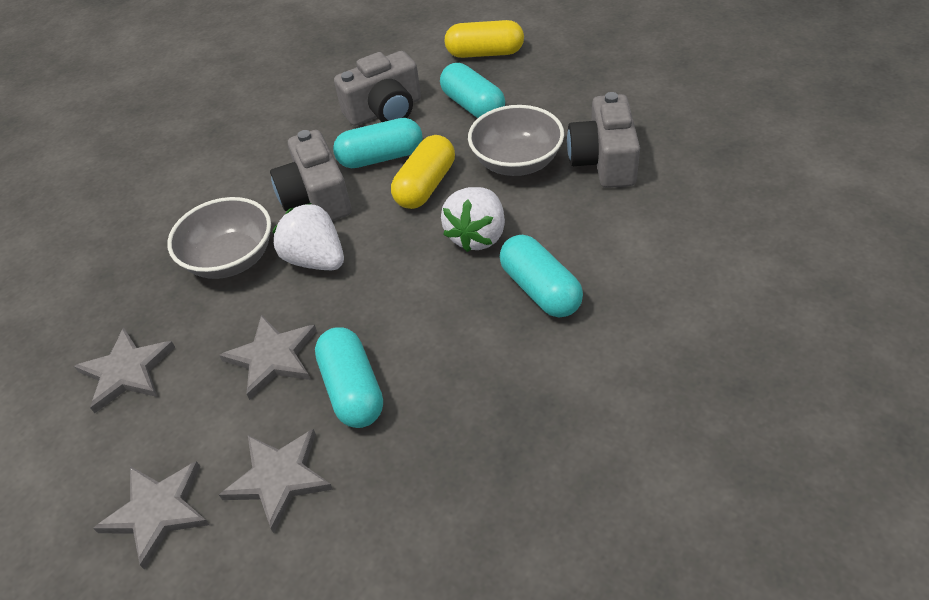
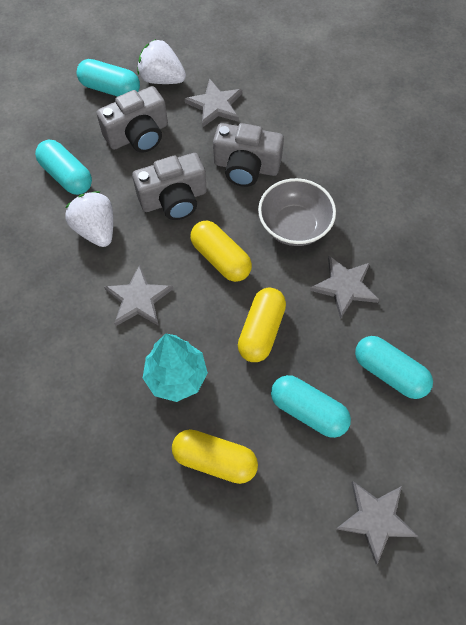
grey bowl: 2 -> 1
turquoise tree: 0 -> 1
yellow capsule: 2 -> 3

